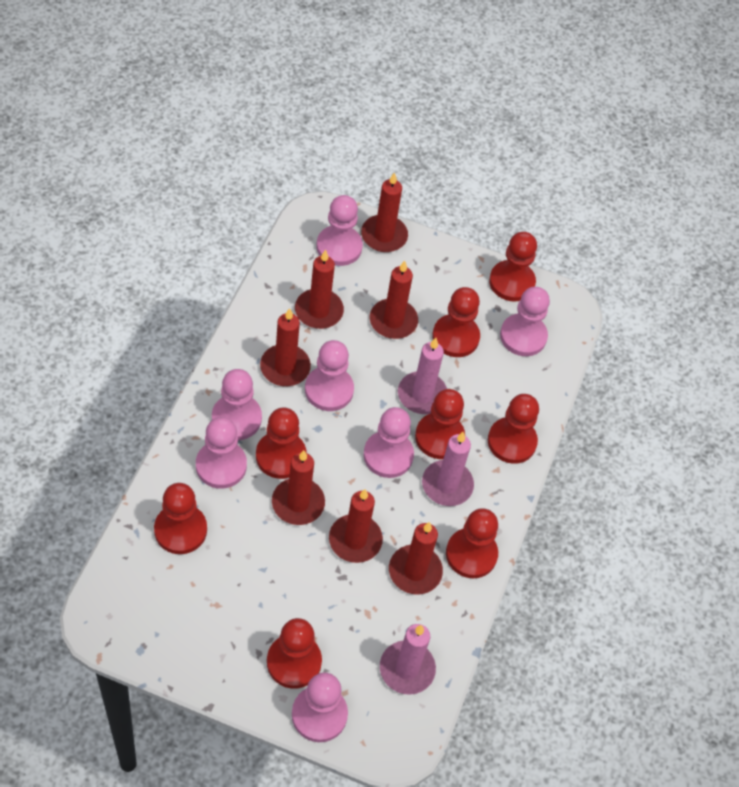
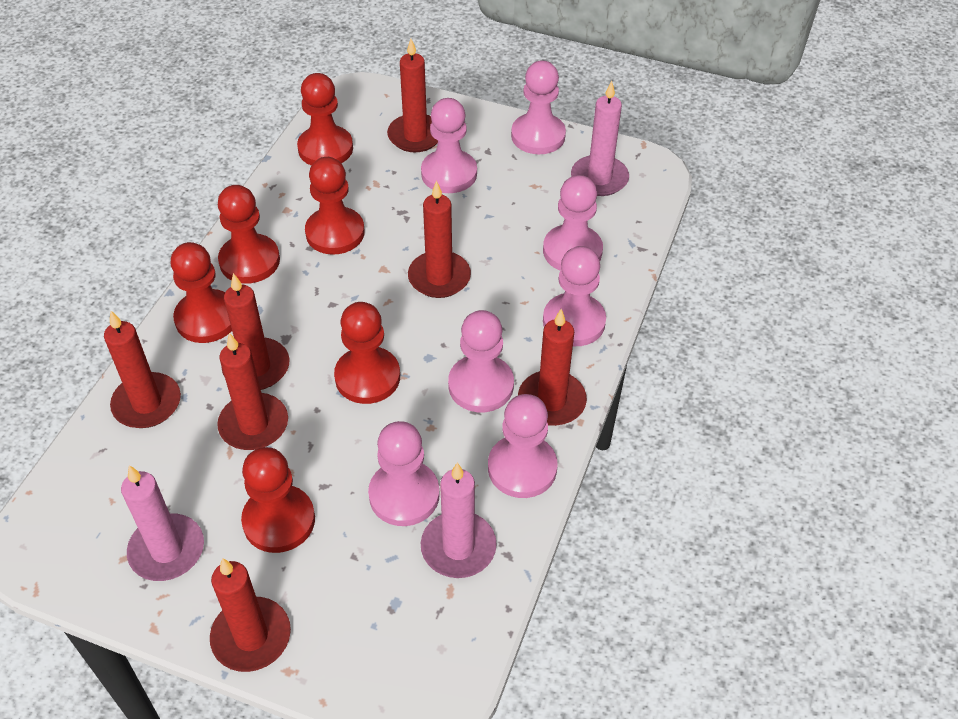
red pawn: 8 -> 6

